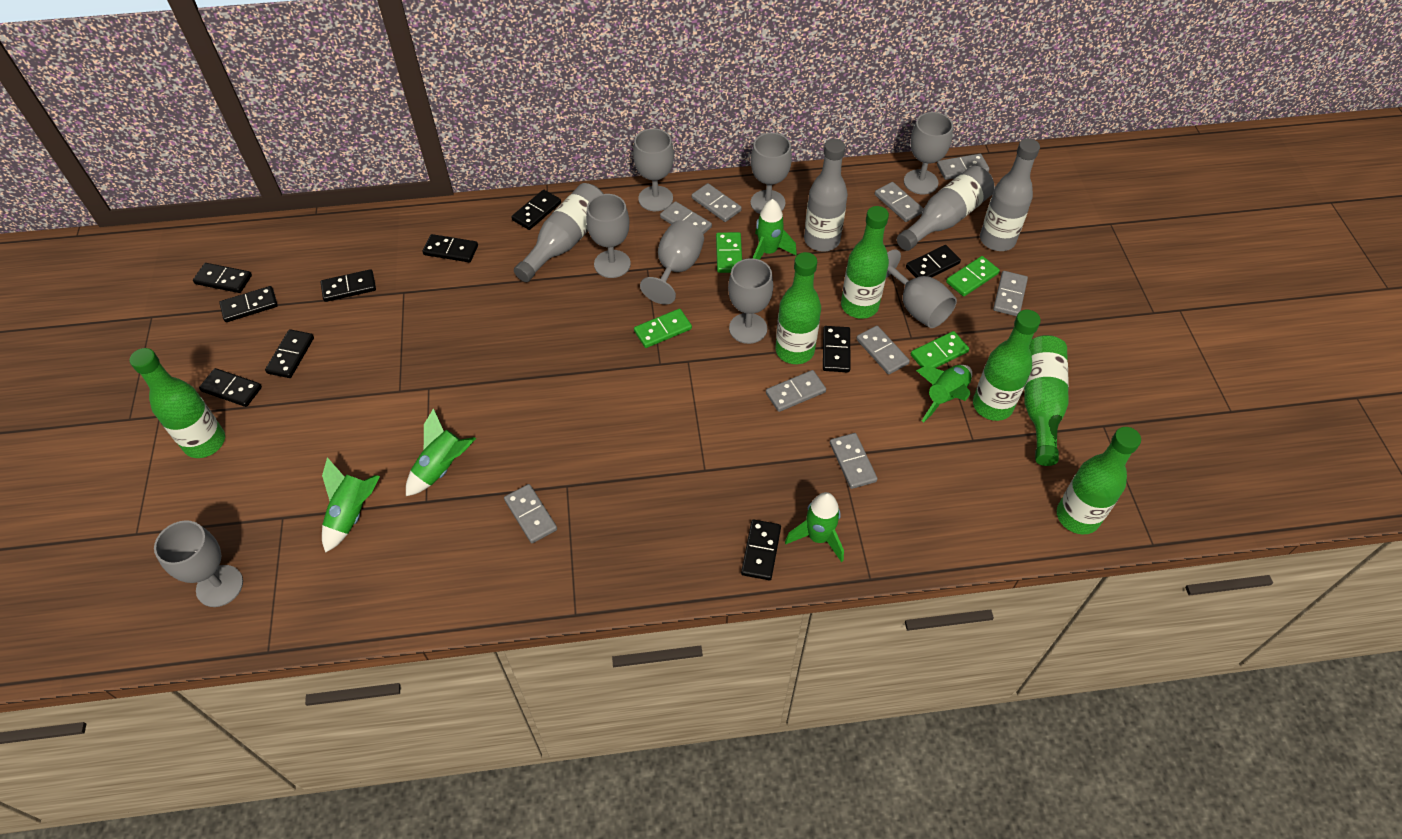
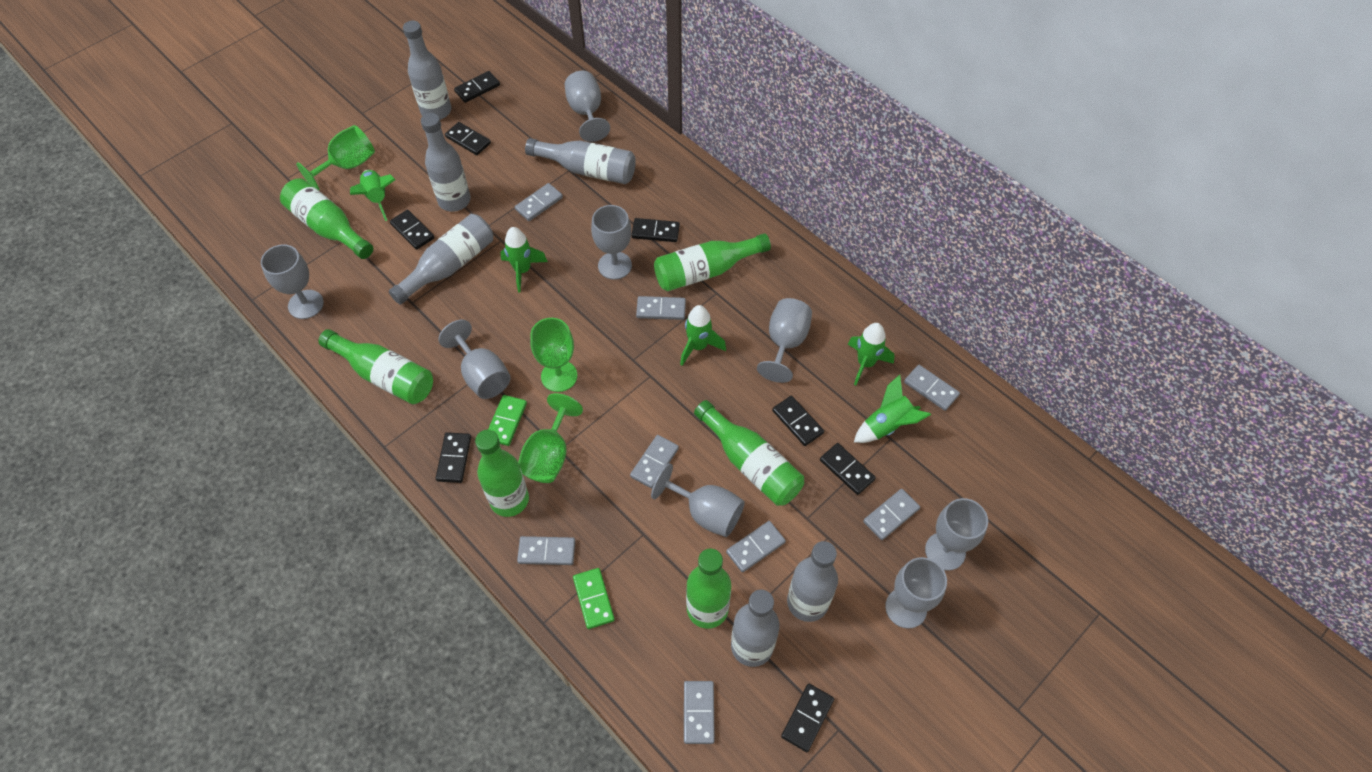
black domino: 10 -> 8
green domino: 4 -> 2
green goblet: 0 -> 3
grey bottle: 4 -> 6
grey domino: 9 -> 8

